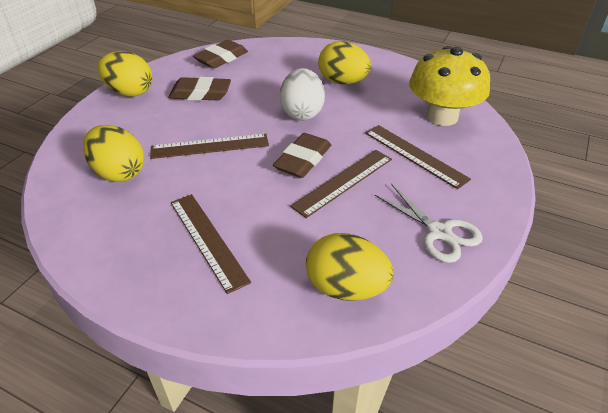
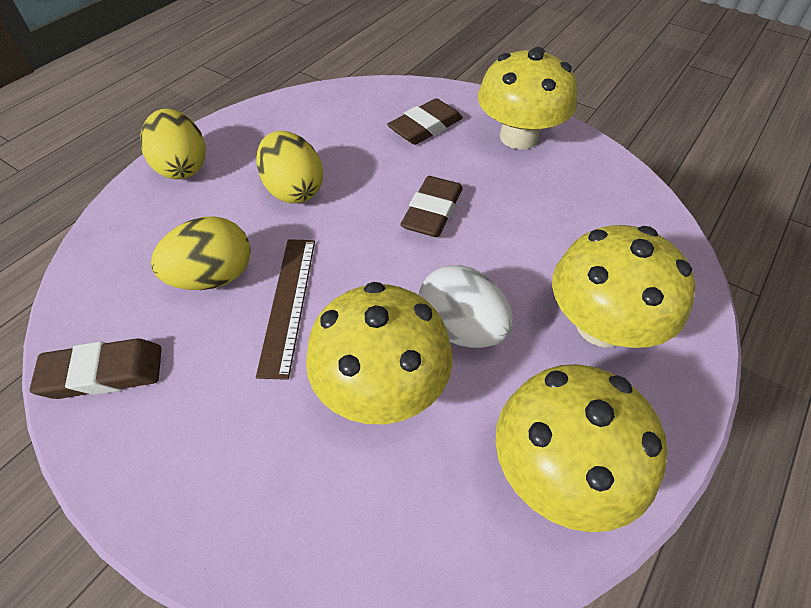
brown ruler: 4 -> 1
white scissors: 1 -> 0
yellow egg: 4 -> 3
yellow mushroom: 1 -> 4

